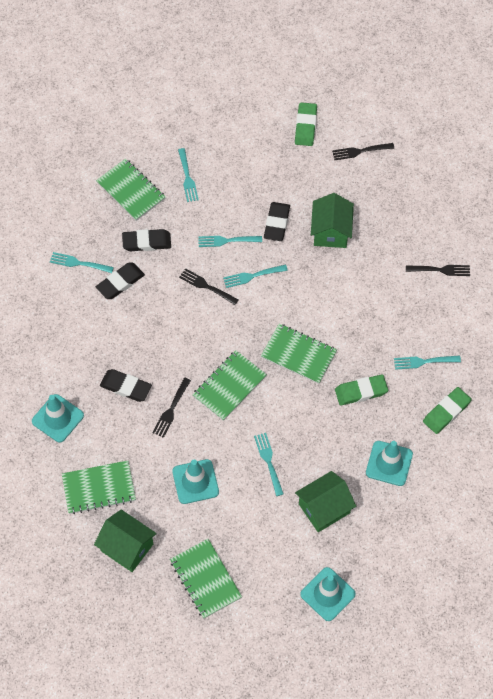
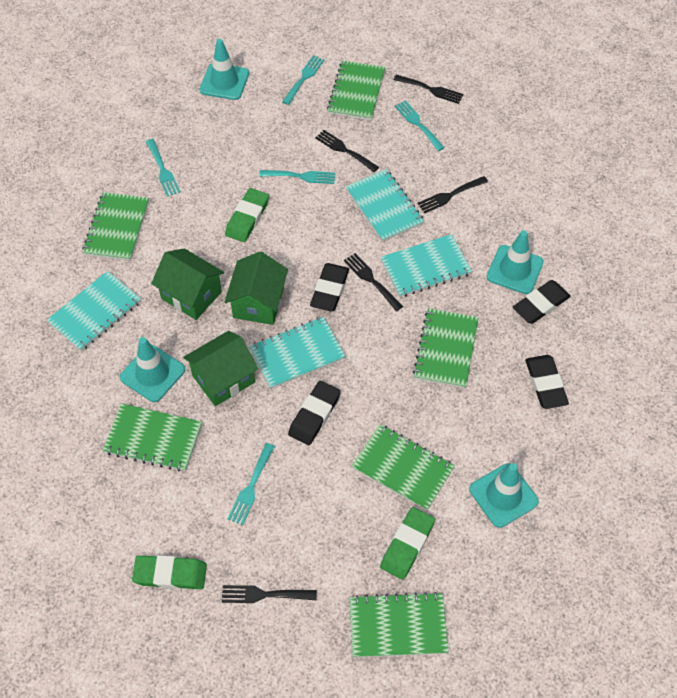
black fork: 4 -> 5
green notebook: 5 -> 6
turquoise fork: 6 -> 5
turquoise notebook: 0 -> 4

